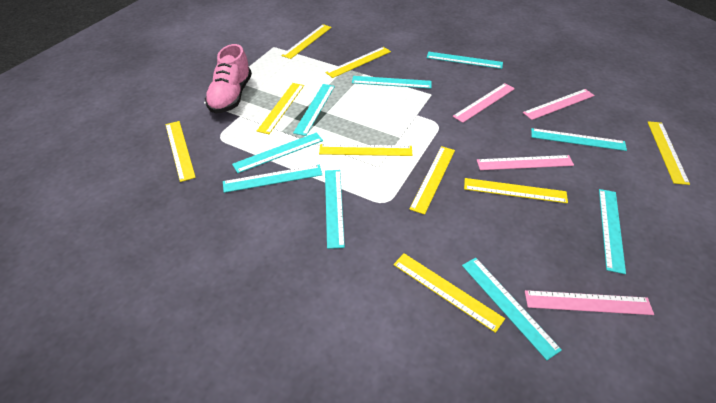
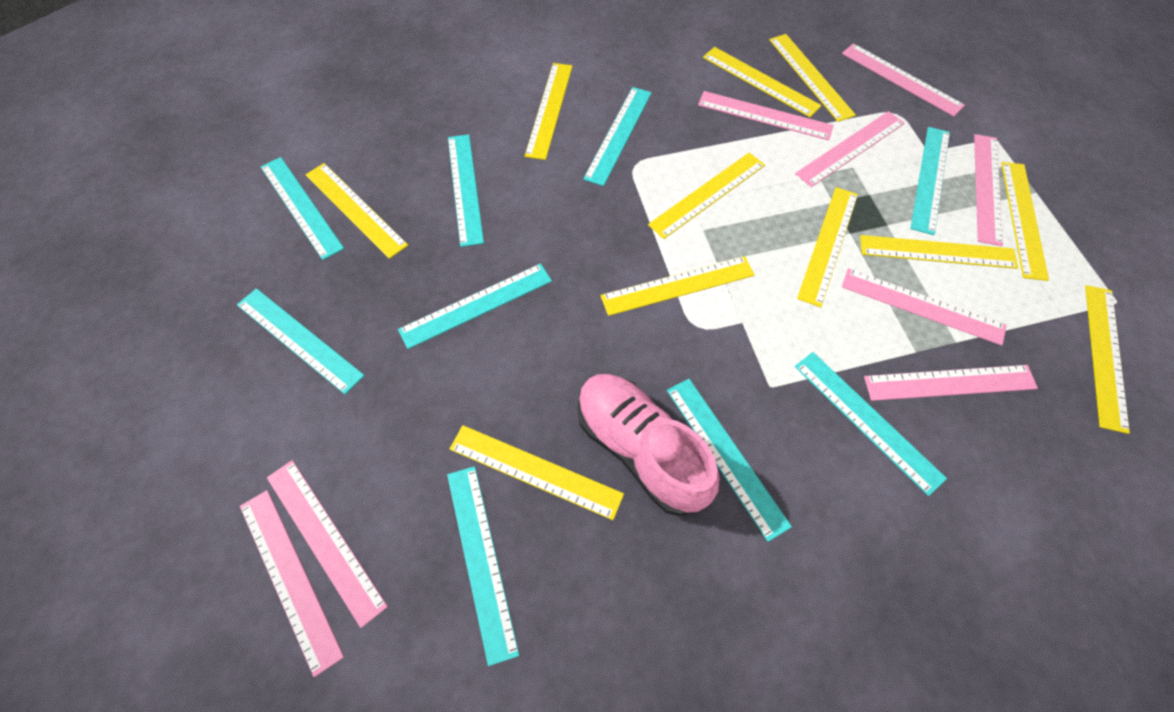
pink ruler: 4 -> 8
yellow ruler: 9 -> 11

